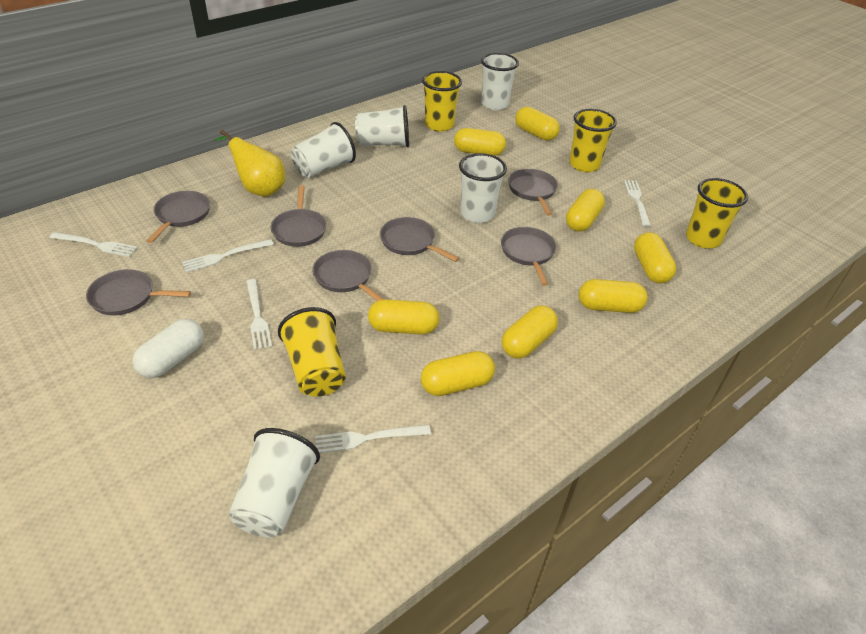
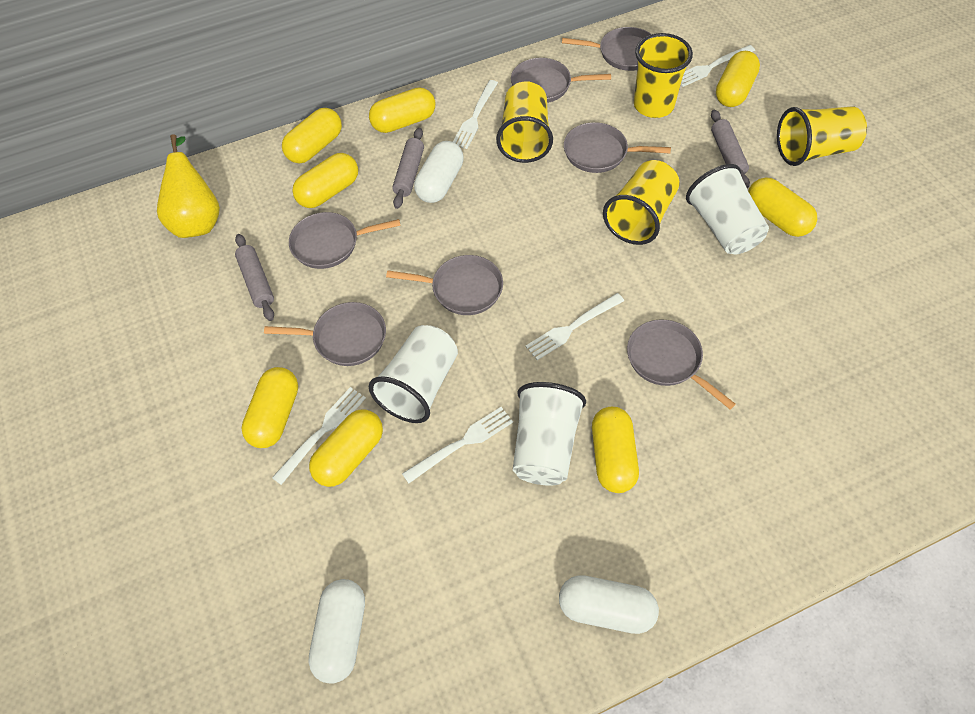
grey rolling pin: 0 -> 3
white capsule: 1 -> 3
white cup: 5 -> 3

